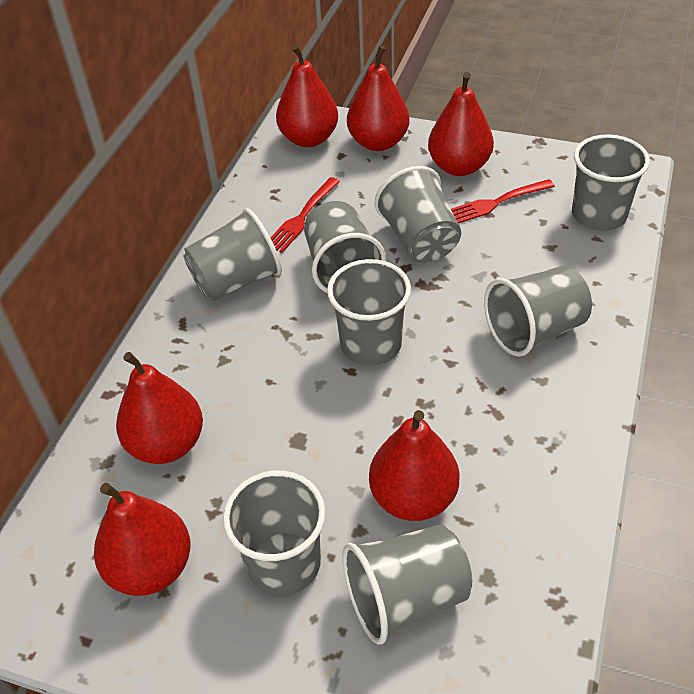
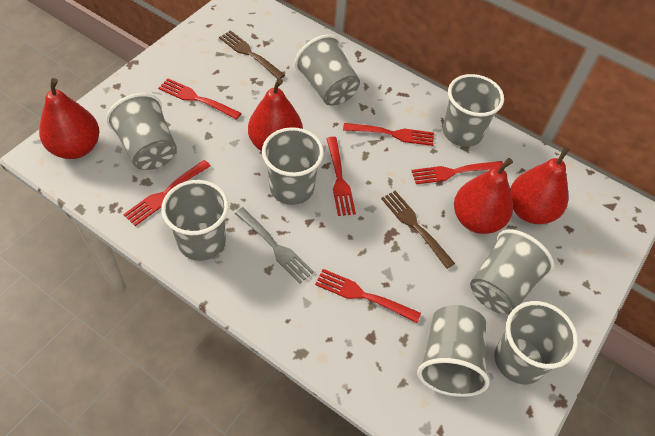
brown fork: 0 -> 2
grey fork: 0 -> 1
red fork: 2 -> 6
red pear: 6 -> 4

